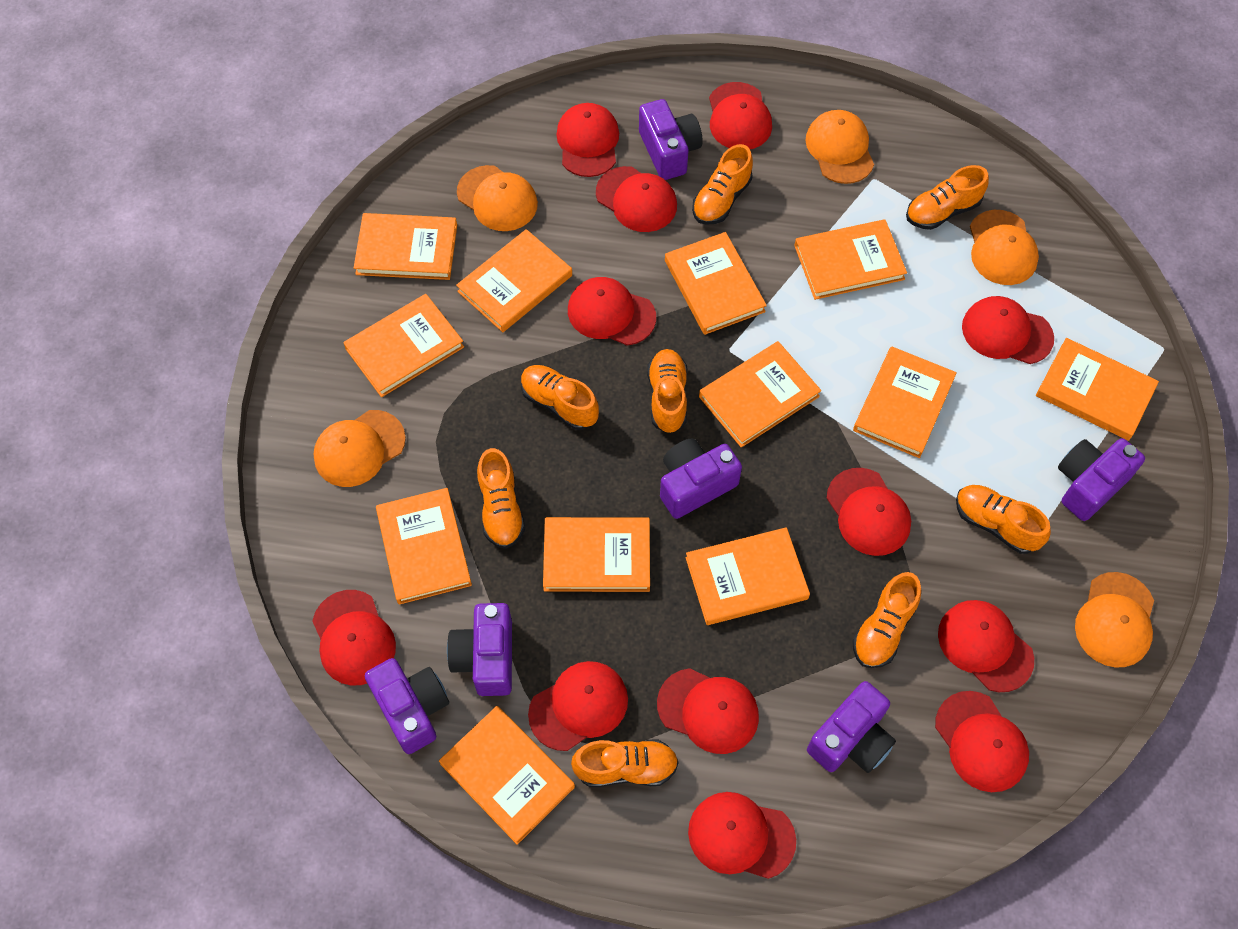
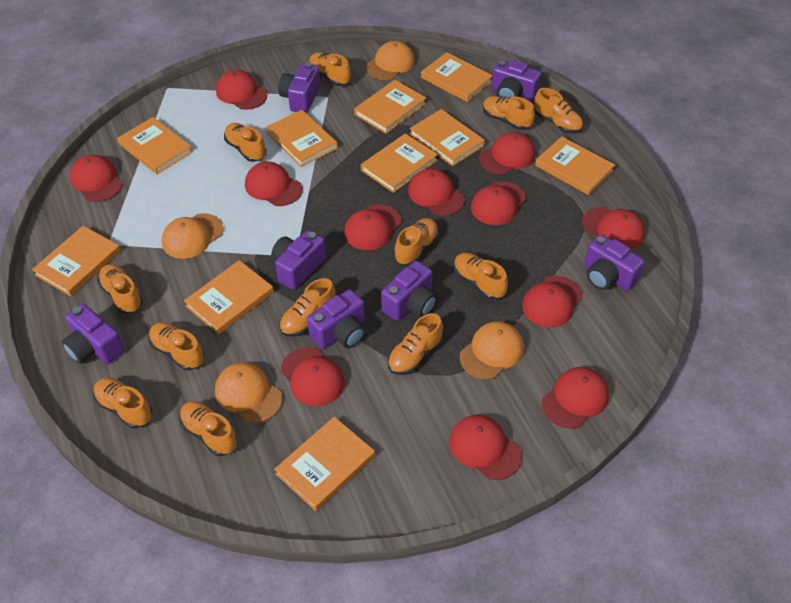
orange book: 12 -> 10
orange cap: 5 -> 4
orange shoe: 8 -> 12
purple camera: 6 -> 7

